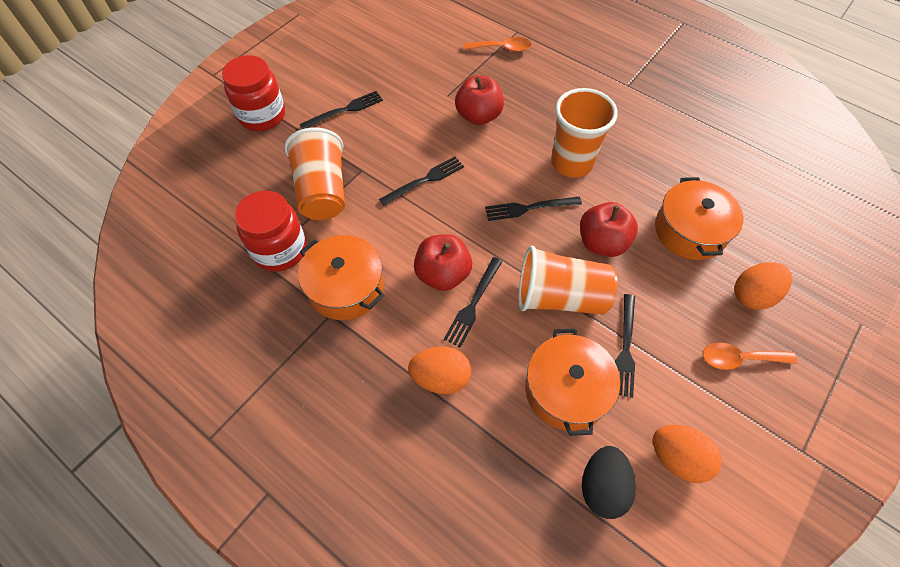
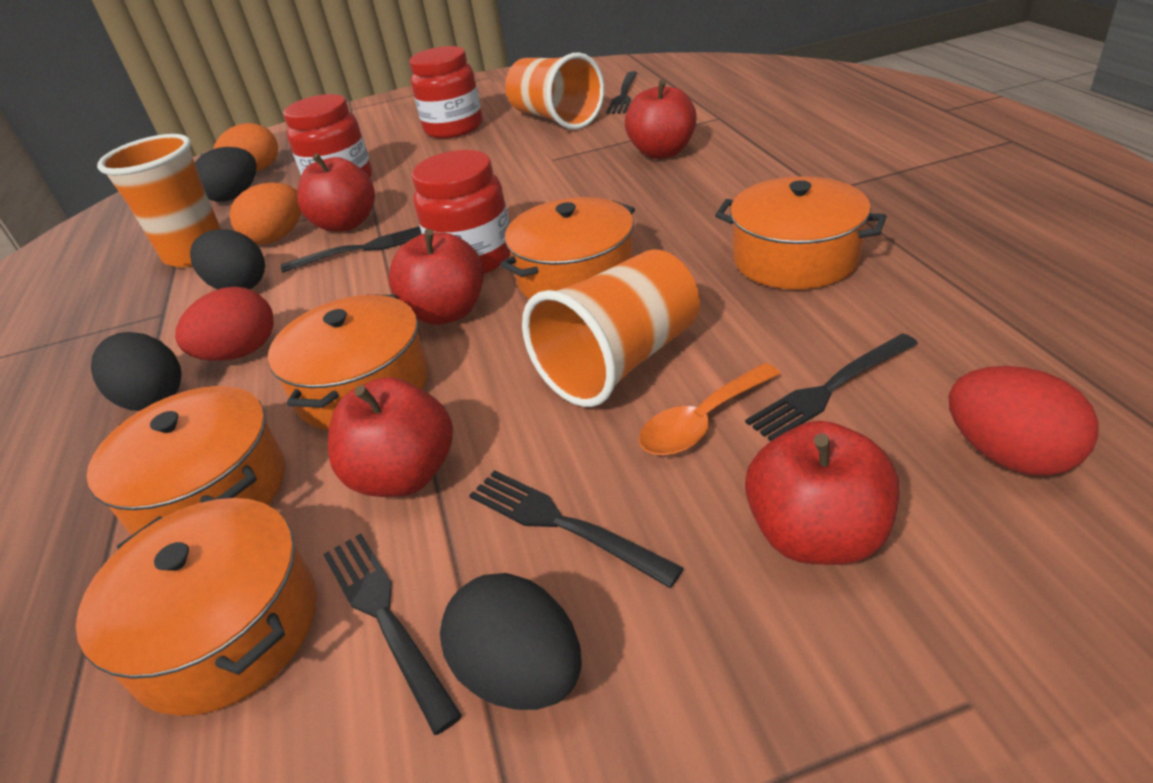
black egg: 1 -> 4
orange egg: 3 -> 2
orange pot: 3 -> 5
orange spoon: 2 -> 1
red apple: 3 -> 5
red egg: 0 -> 2
red jar: 2 -> 3

